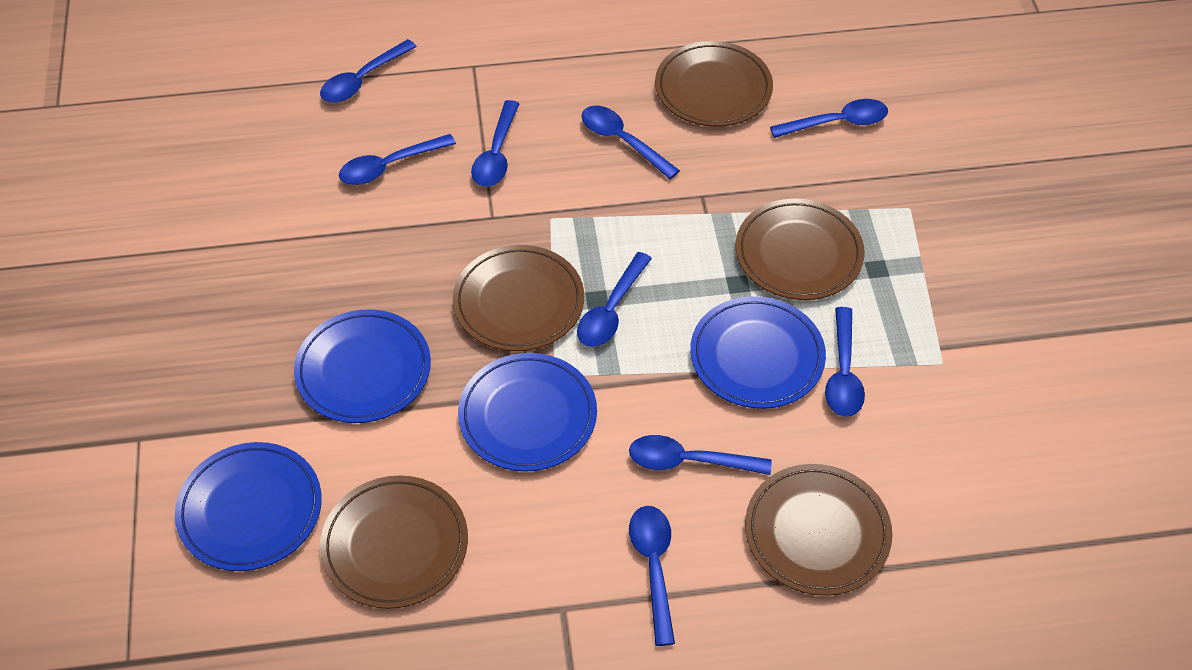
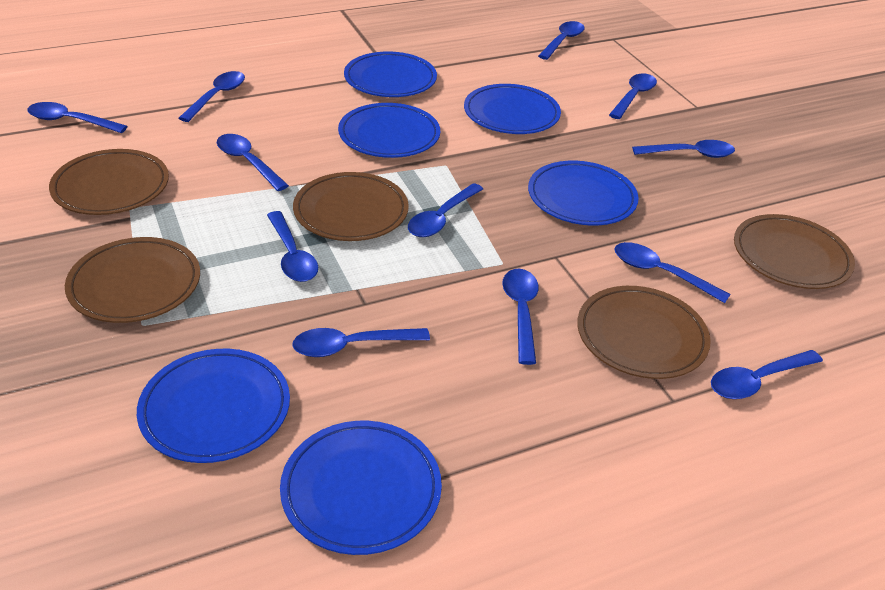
blue plate: 4 -> 6
blue spoon: 9 -> 12

